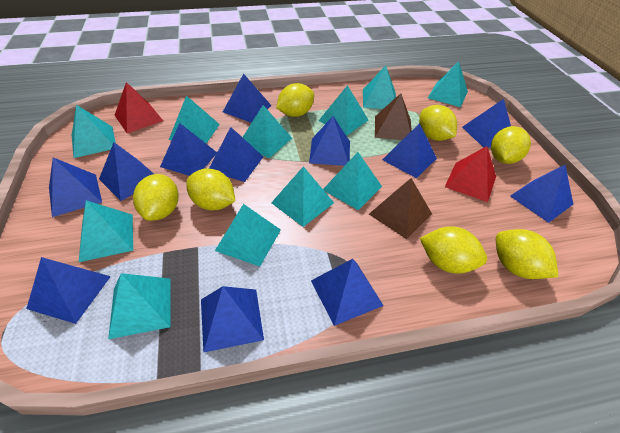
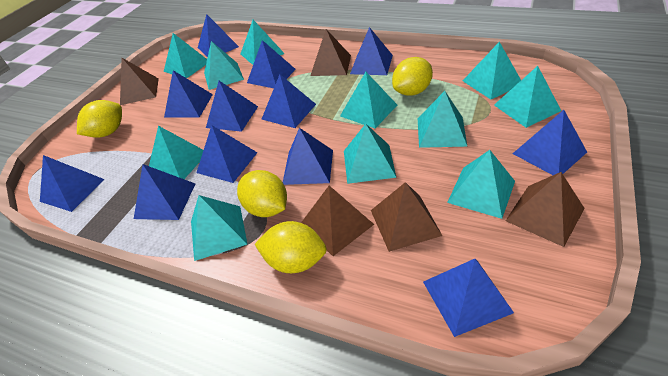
brown pyramid: 2 -> 5
red pyramid: 2 -> 0
yellow lemon: 7 -> 4

